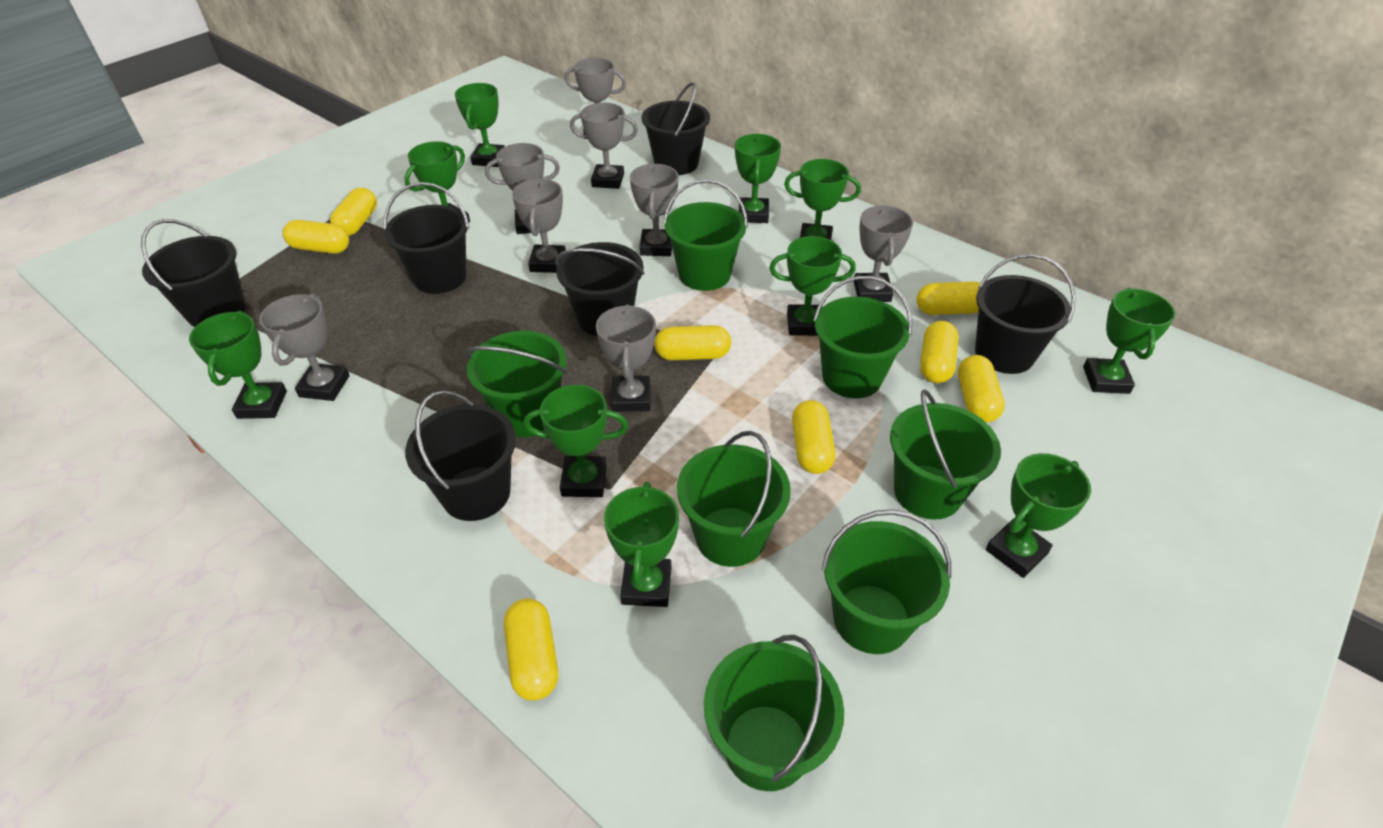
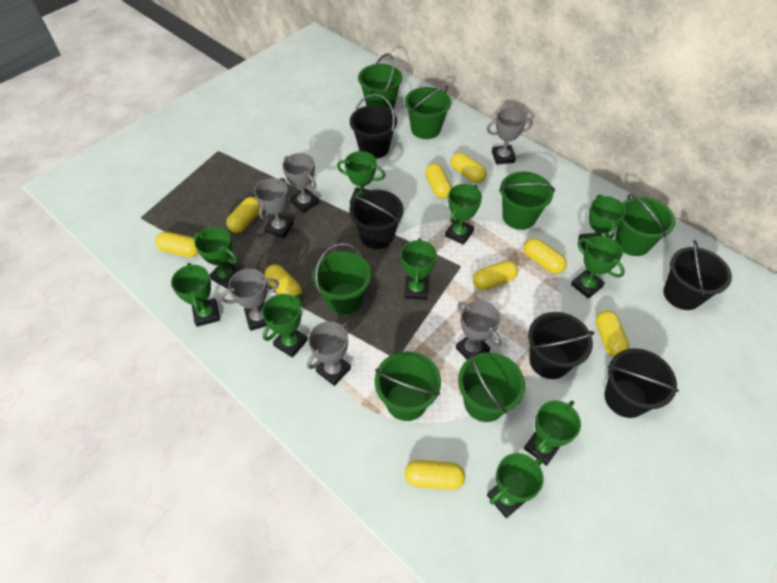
black bucket: 6 -> 5
grey trophy: 8 -> 6
yellow capsule: 8 -> 9

